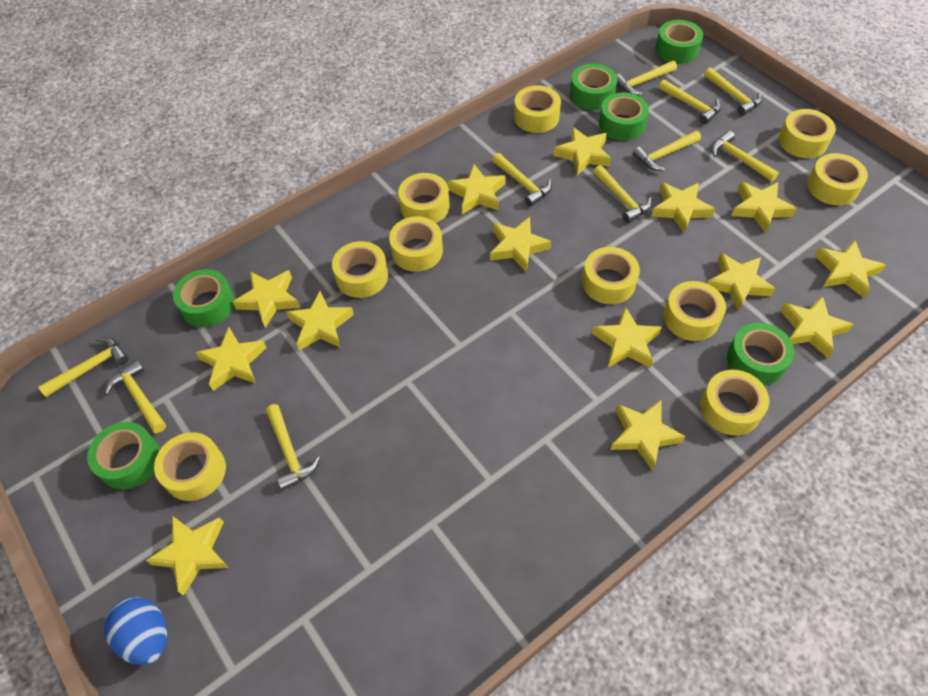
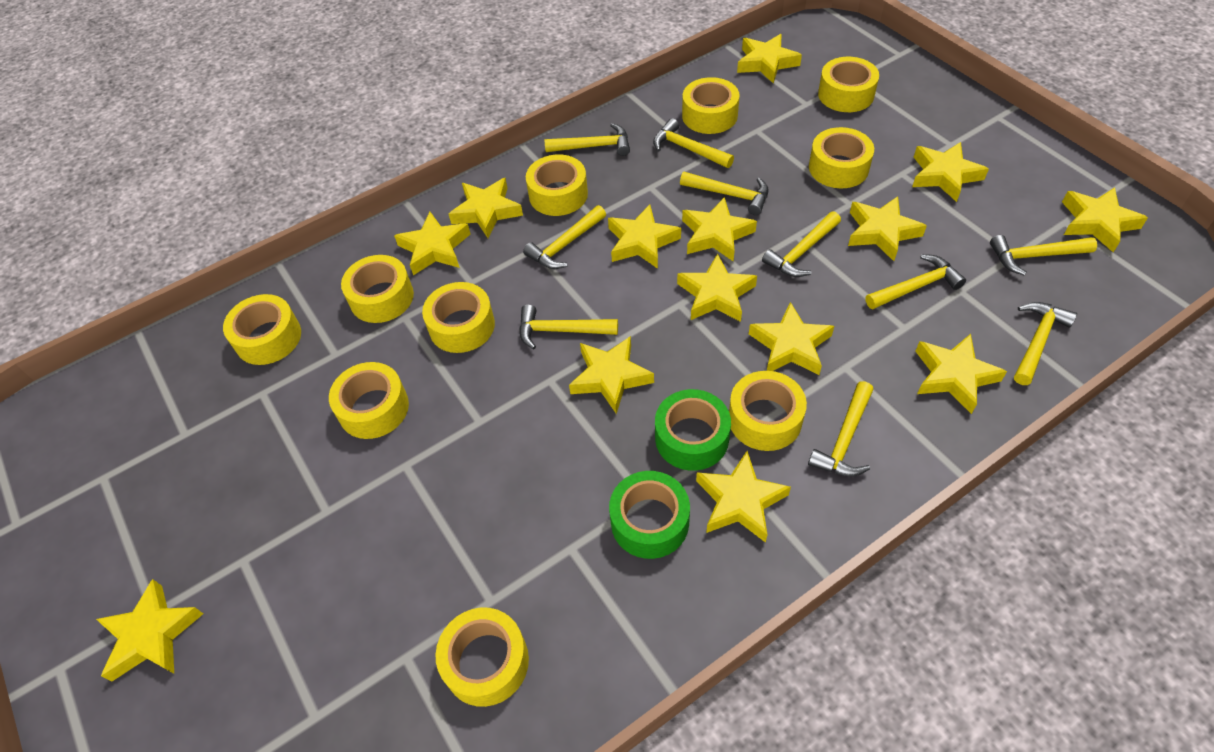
blue egg: 1 -> 0
green tape: 6 -> 2

